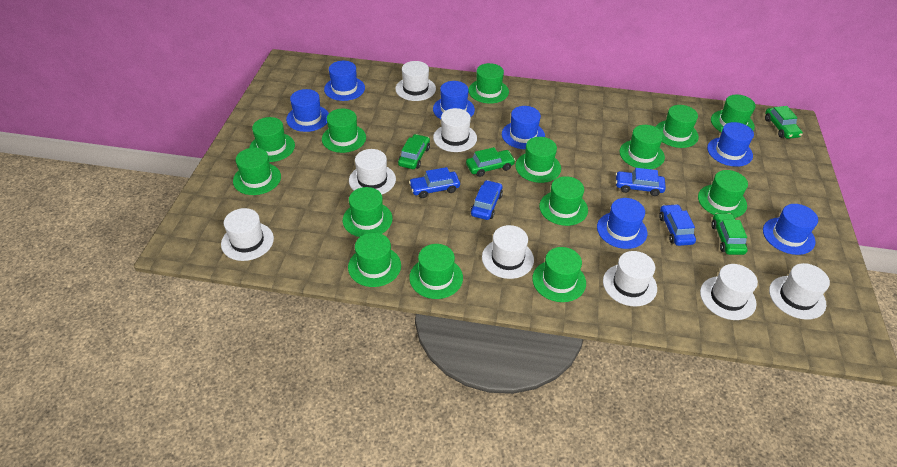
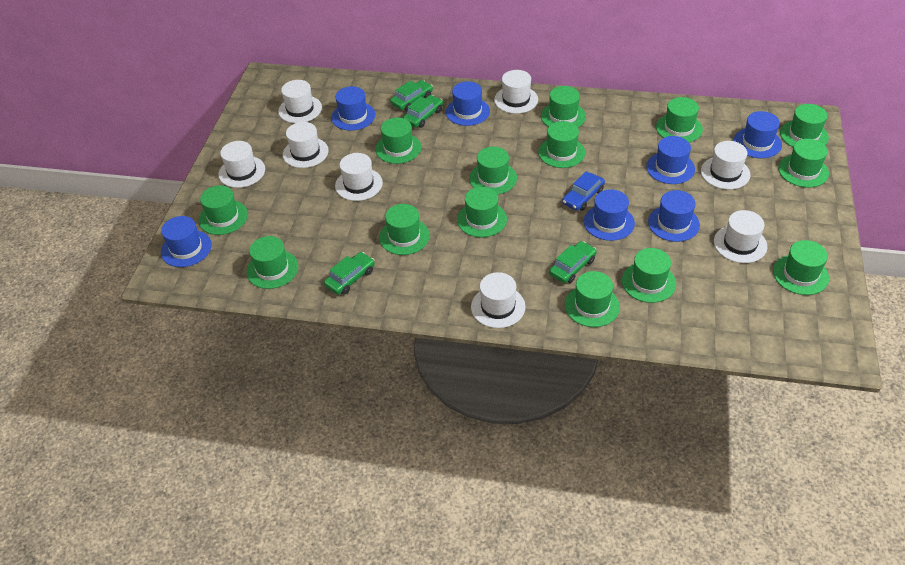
blue car: 4 -> 1

